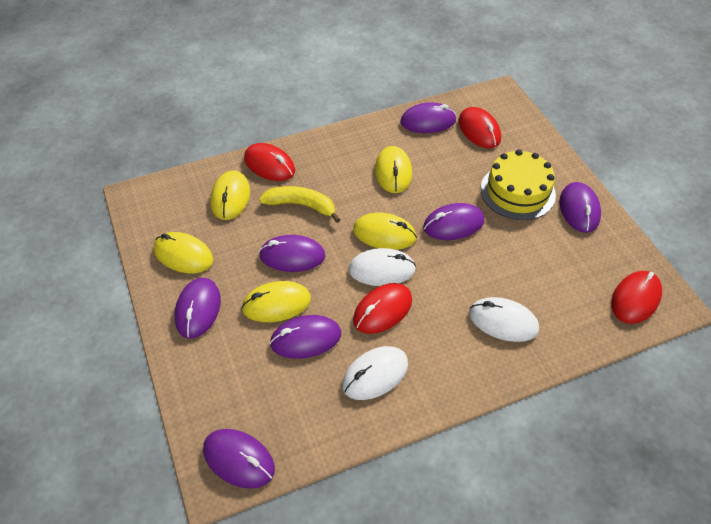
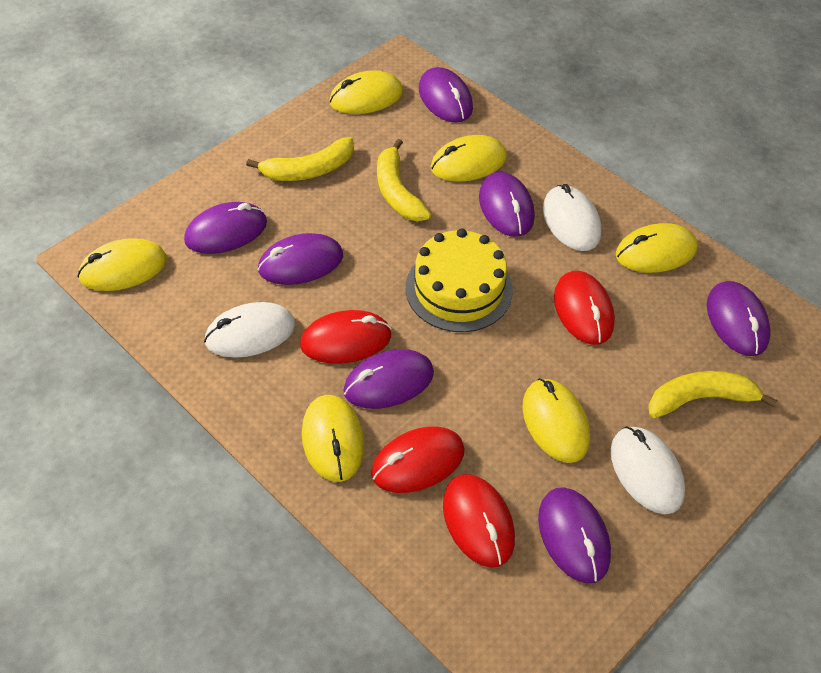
yellow banana: 1 -> 3
yellow mouse: 5 -> 6

